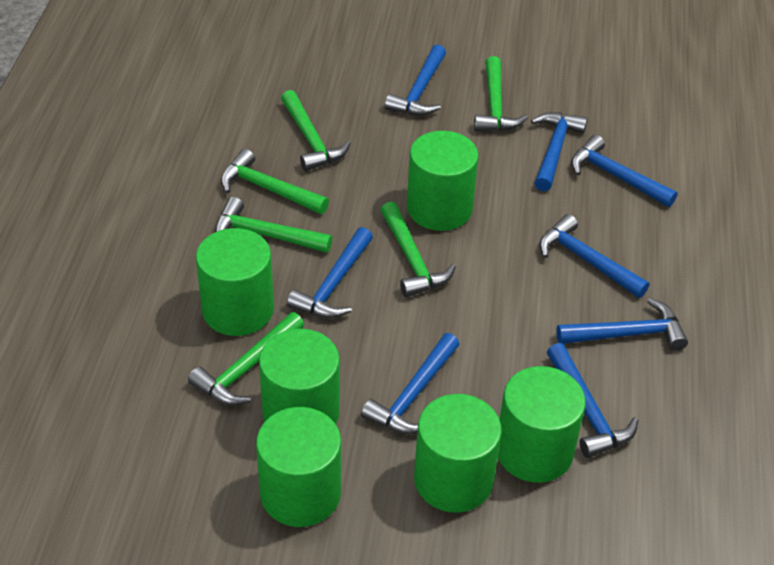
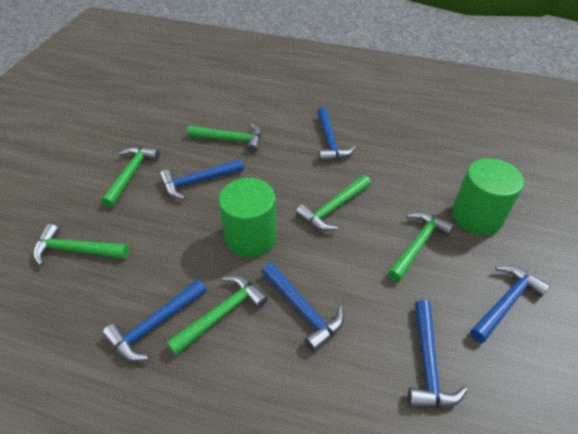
blue hammer: 8 -> 6
green cylinder: 6 -> 2

